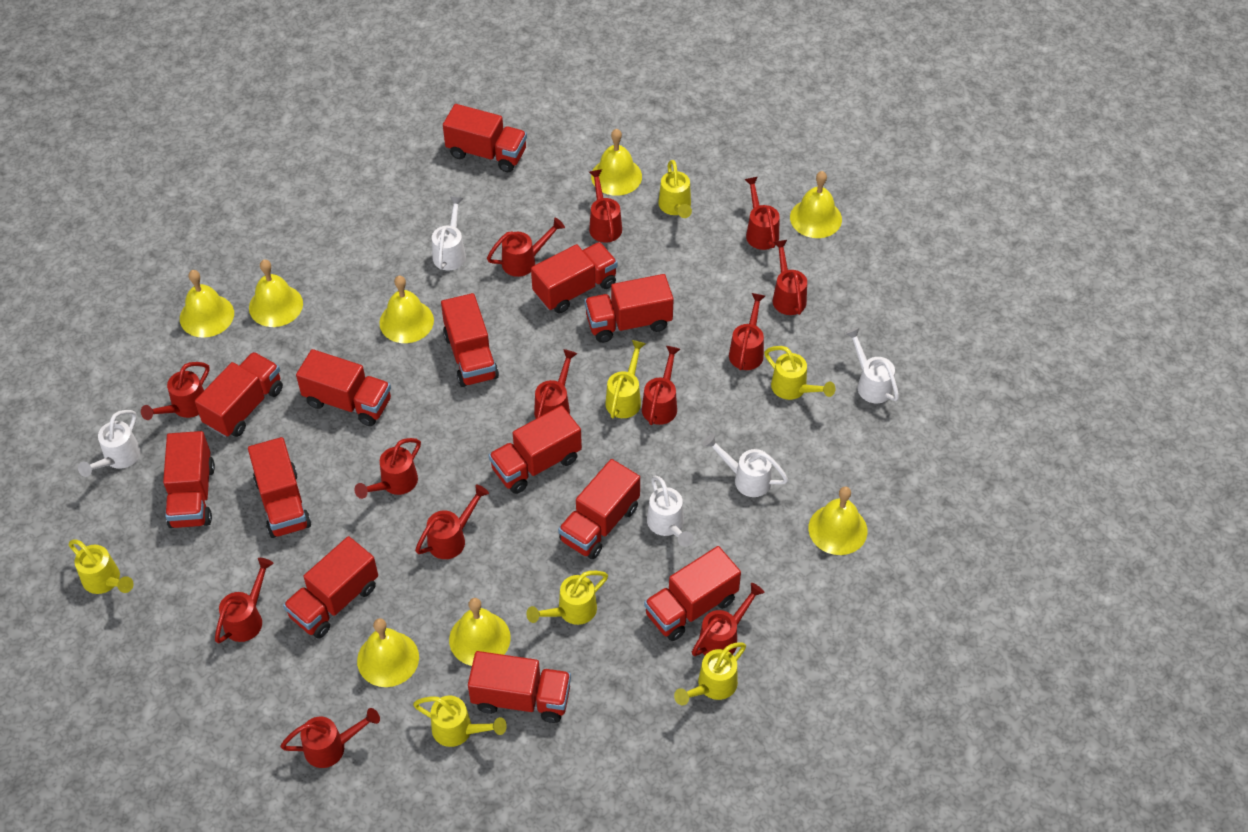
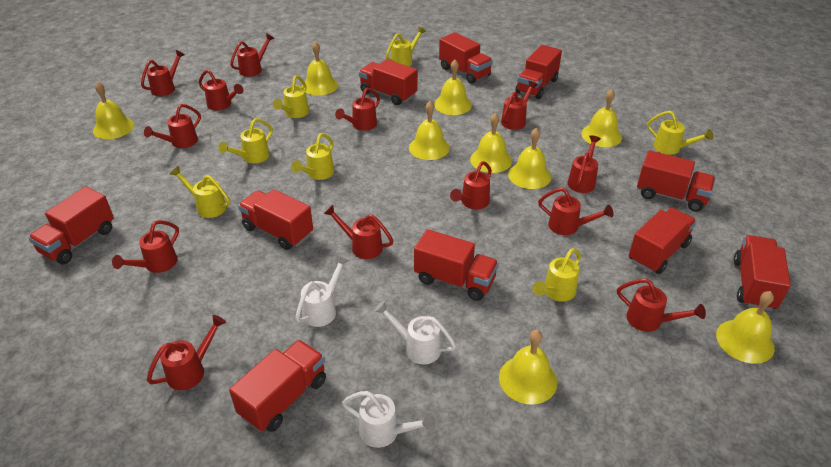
red truck: 13 -> 10
white watering can: 5 -> 3
yellow bell: 8 -> 9

